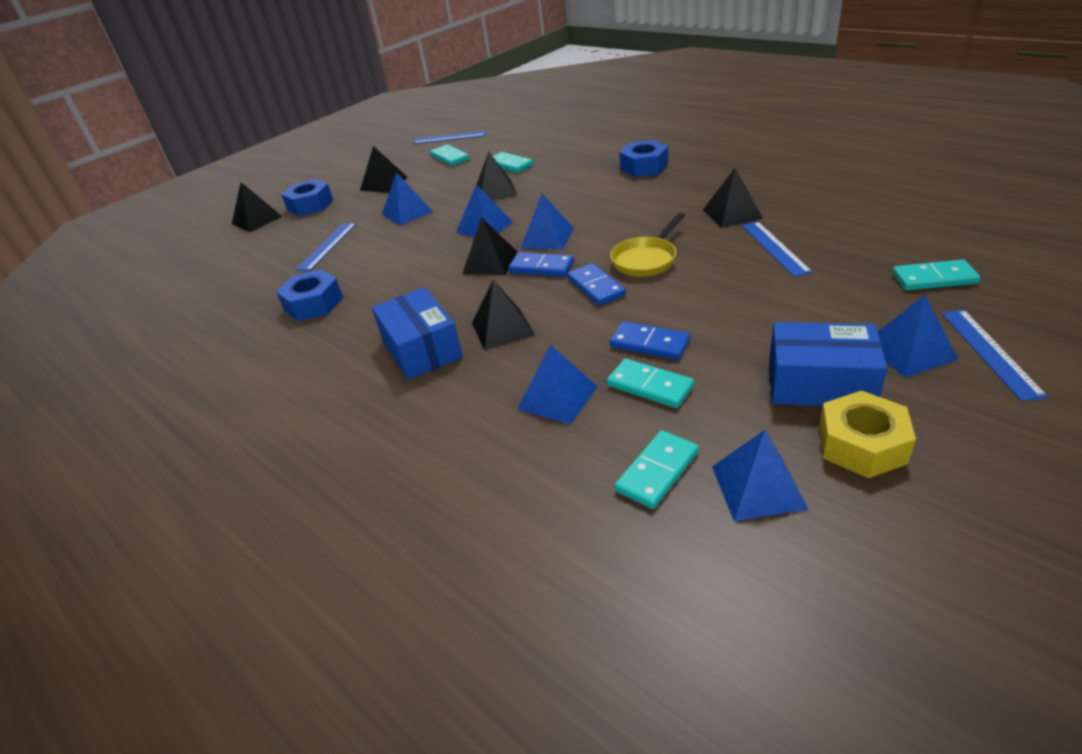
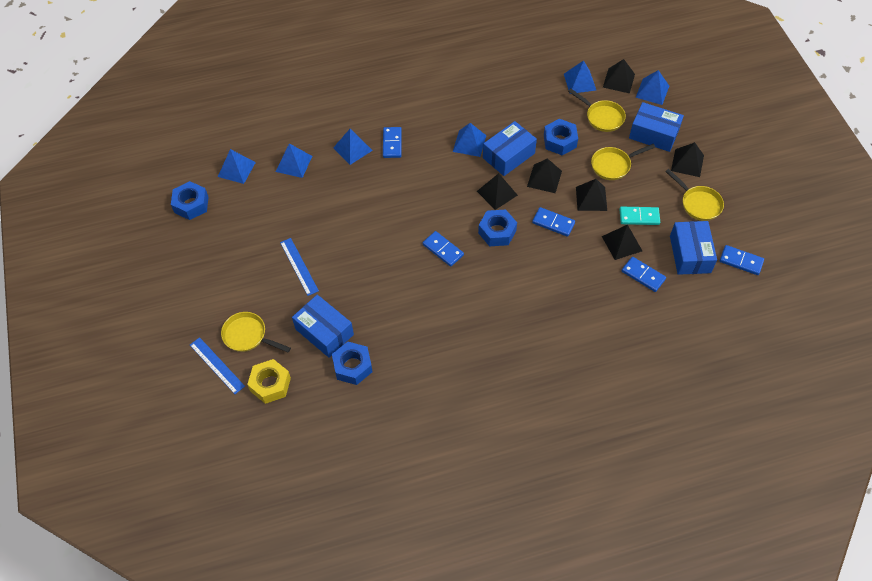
blue box: 2 -> 4
blue domino: 3 -> 5
blue nut: 3 -> 4
blue ruler: 4 -> 2
turquoise domino: 5 -> 1
yellow pan: 1 -> 4

